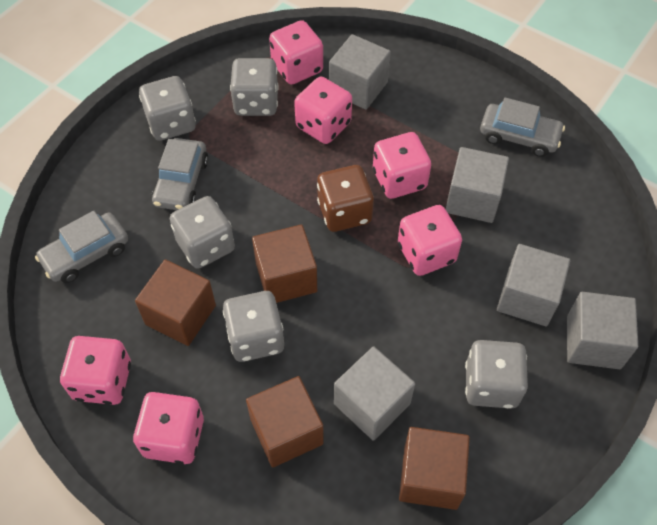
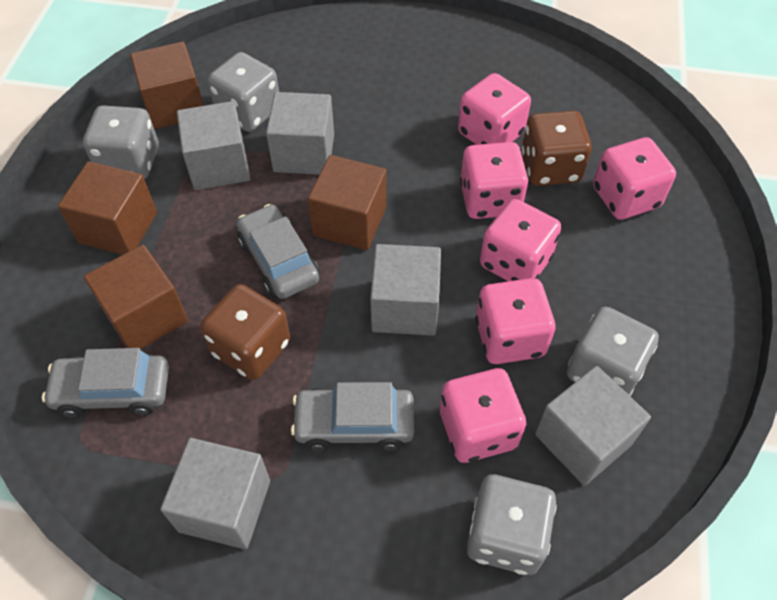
brown dice: 1 -> 2
grey dice: 5 -> 4

